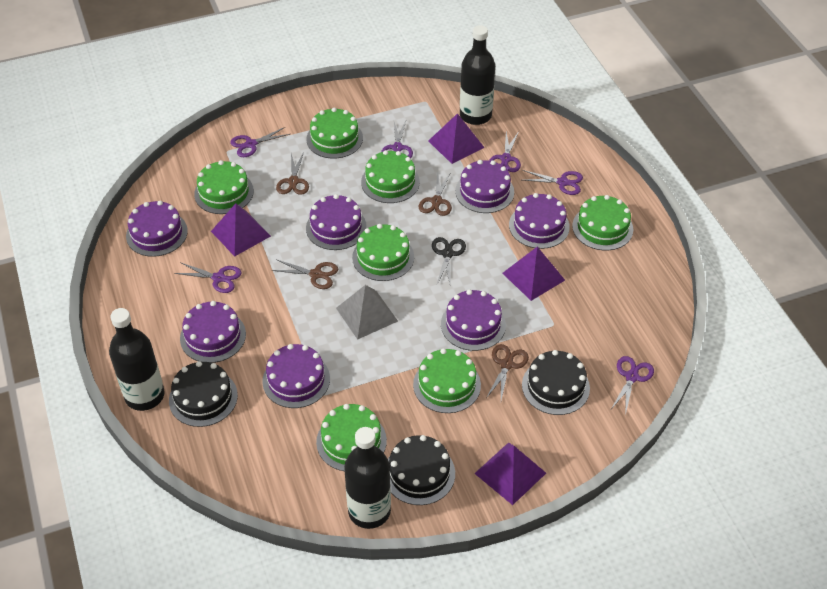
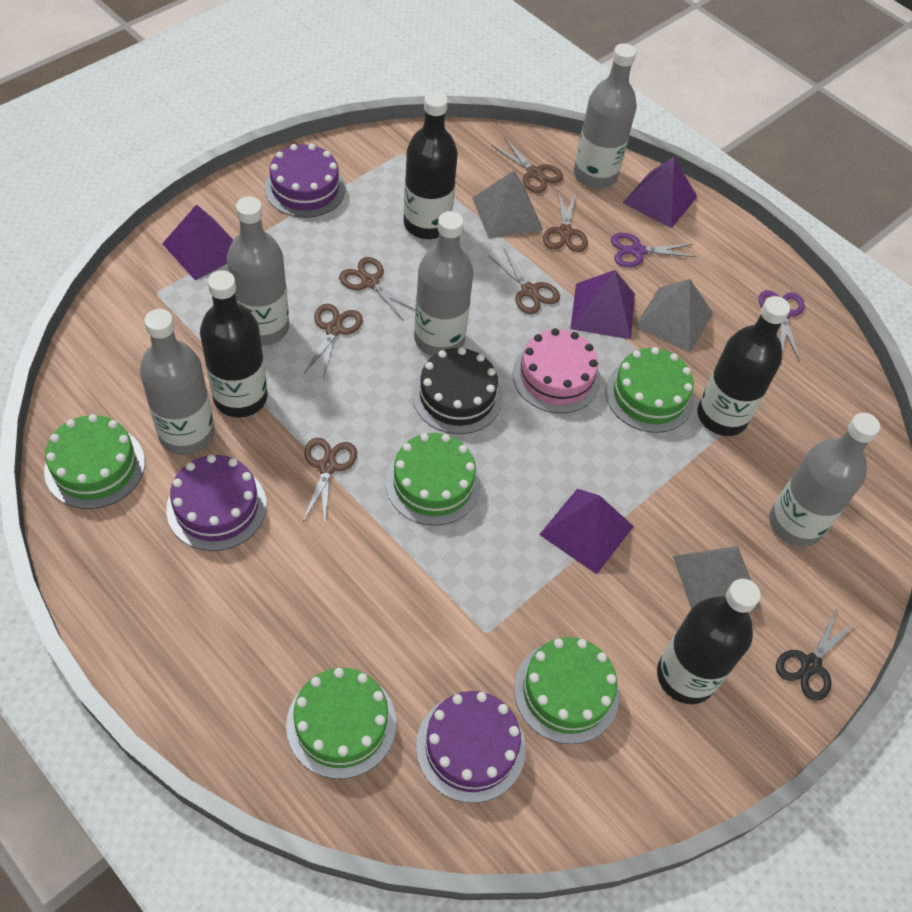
black bottle: 3 -> 4
black cake: 3 -> 1
brown scissors: 4 -> 6
green cake: 7 -> 5
grey bottle: 0 -> 5
grey pyramid: 1 -> 3
pink cake: 0 -> 1
purple cake: 7 -> 3
purple scissors: 6 -> 2

